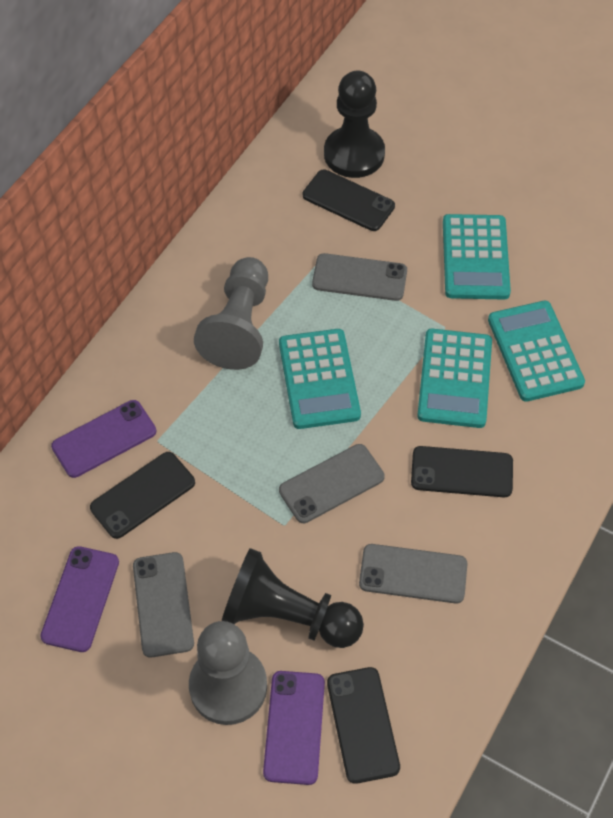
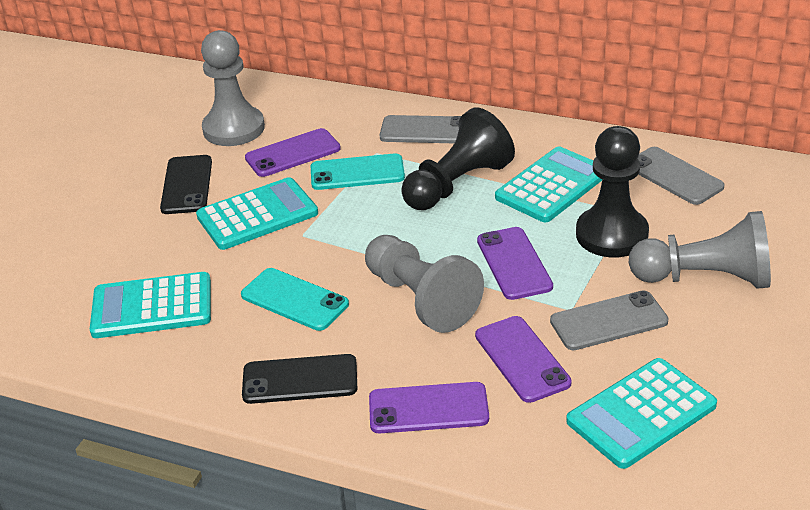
black phone: 4 -> 2
grey pawn: 2 -> 3
grey phone: 4 -> 3
purple phone: 3 -> 4
turquoise phone: 0 -> 2

